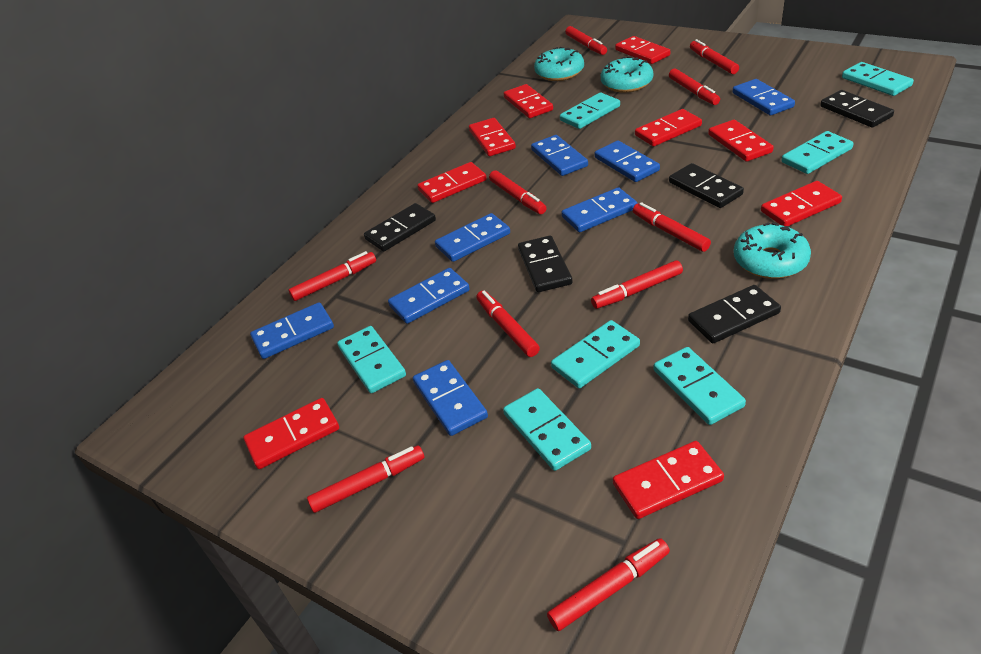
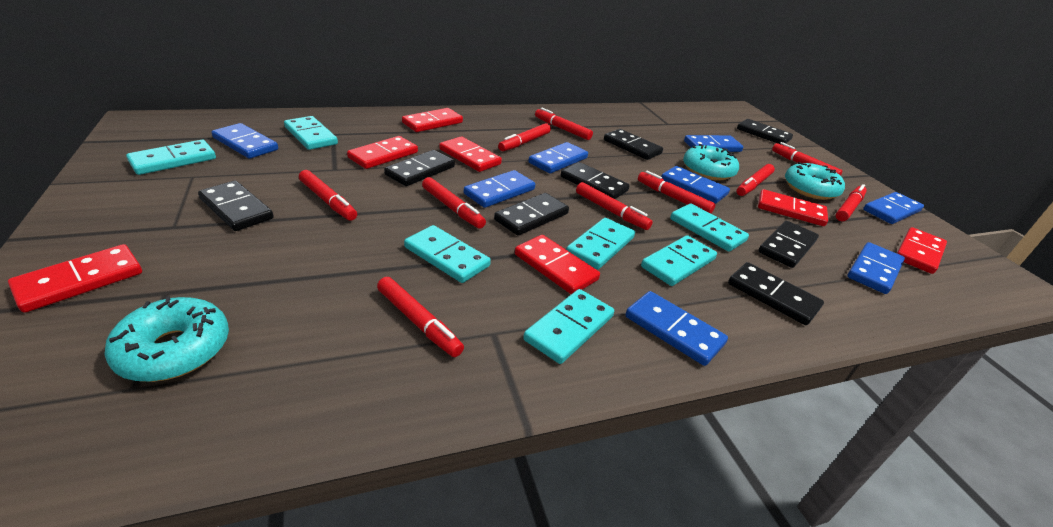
black domino: 5 -> 8
red domino: 9 -> 7

